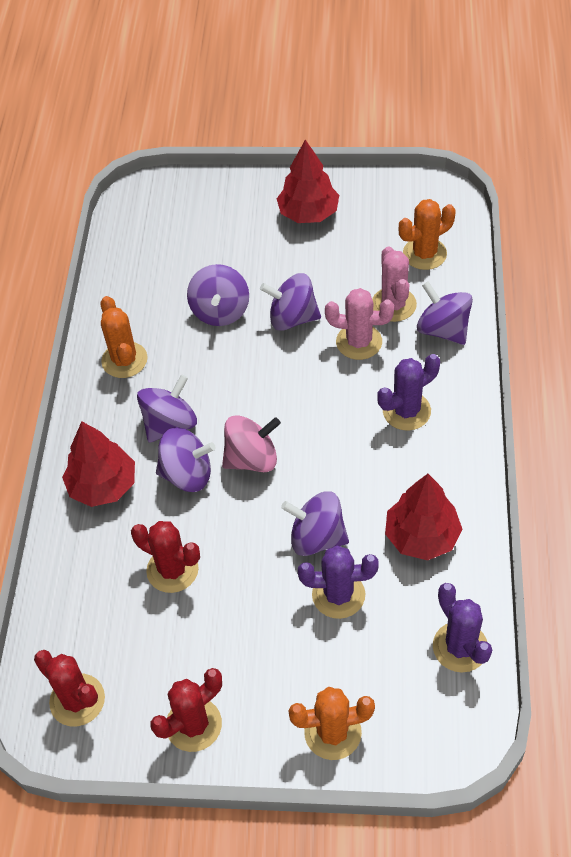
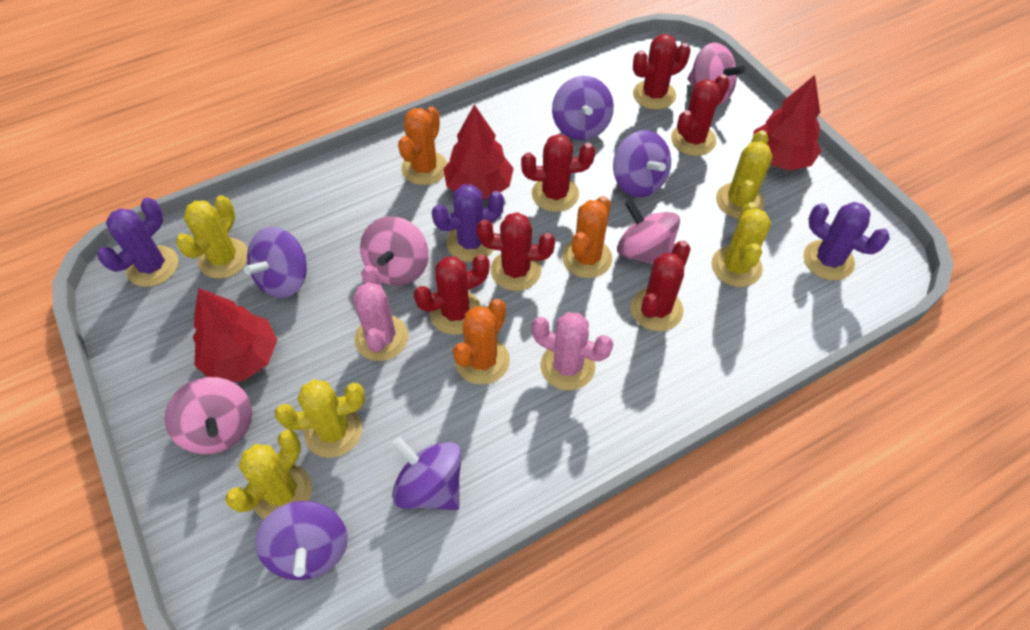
pink spinning top: 1 -> 4
purple spinning top: 6 -> 5
red cactus: 3 -> 6
yellow cactus: 0 -> 5

